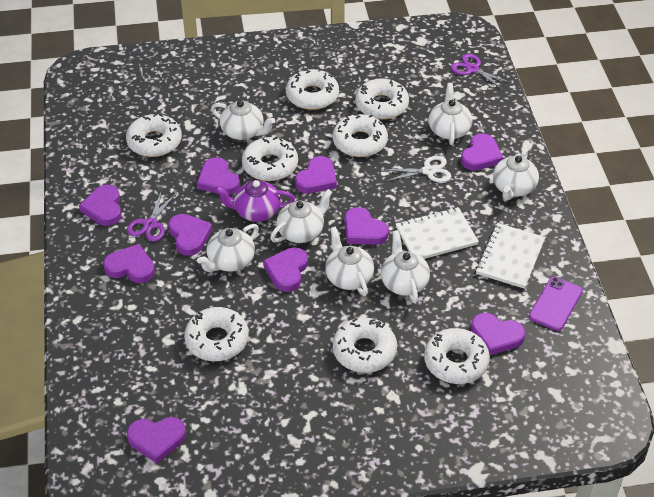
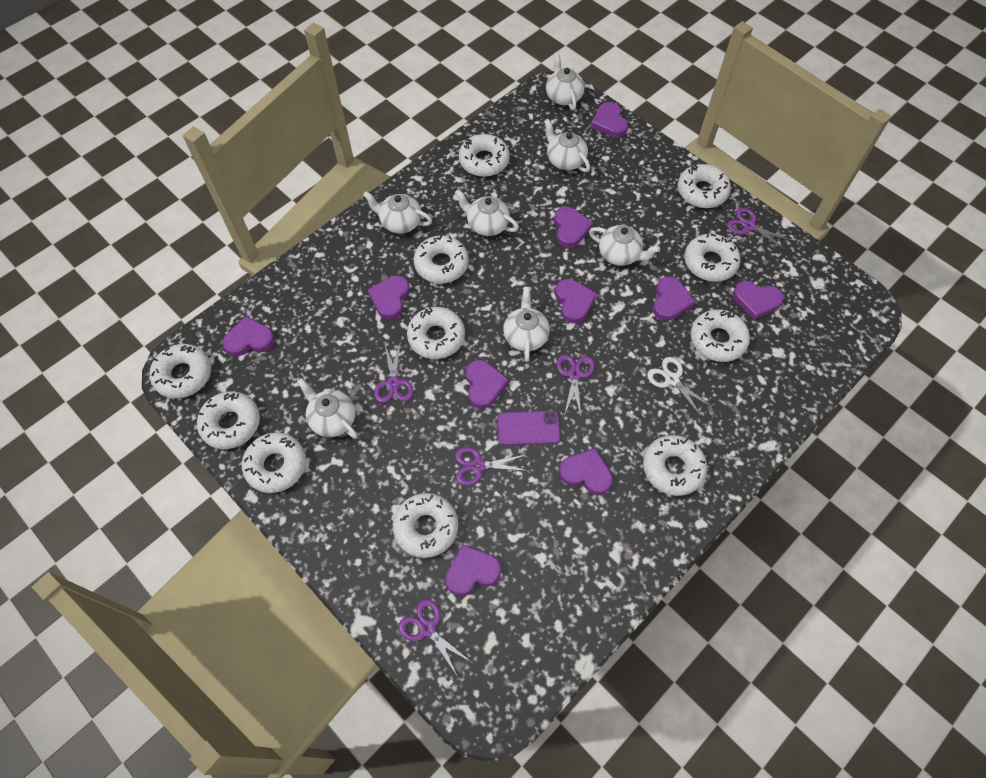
purple scissors: 2 -> 5
purple teapot: 1 -> 0
white donut: 8 -> 11
white notebook: 2 -> 0

